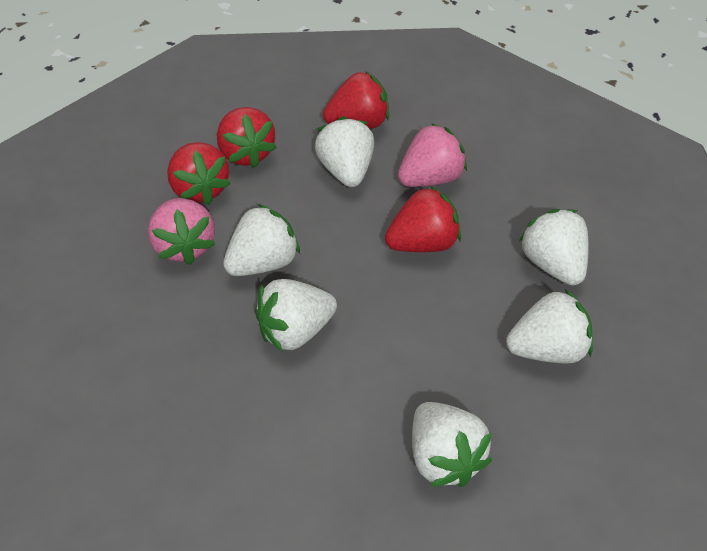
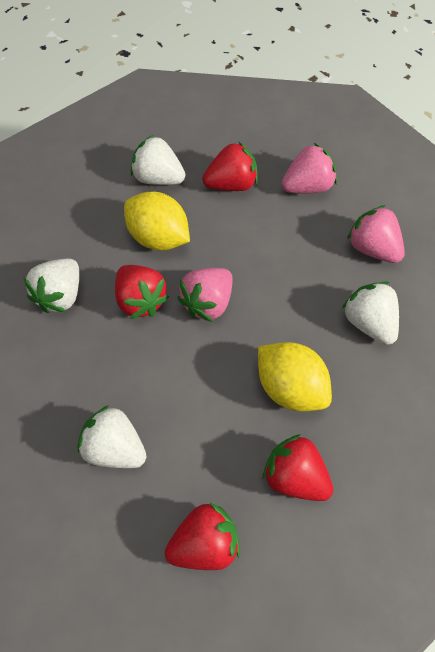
pink strawberry: 2 -> 3
white strawberry: 6 -> 4
yellow lemon: 0 -> 2

